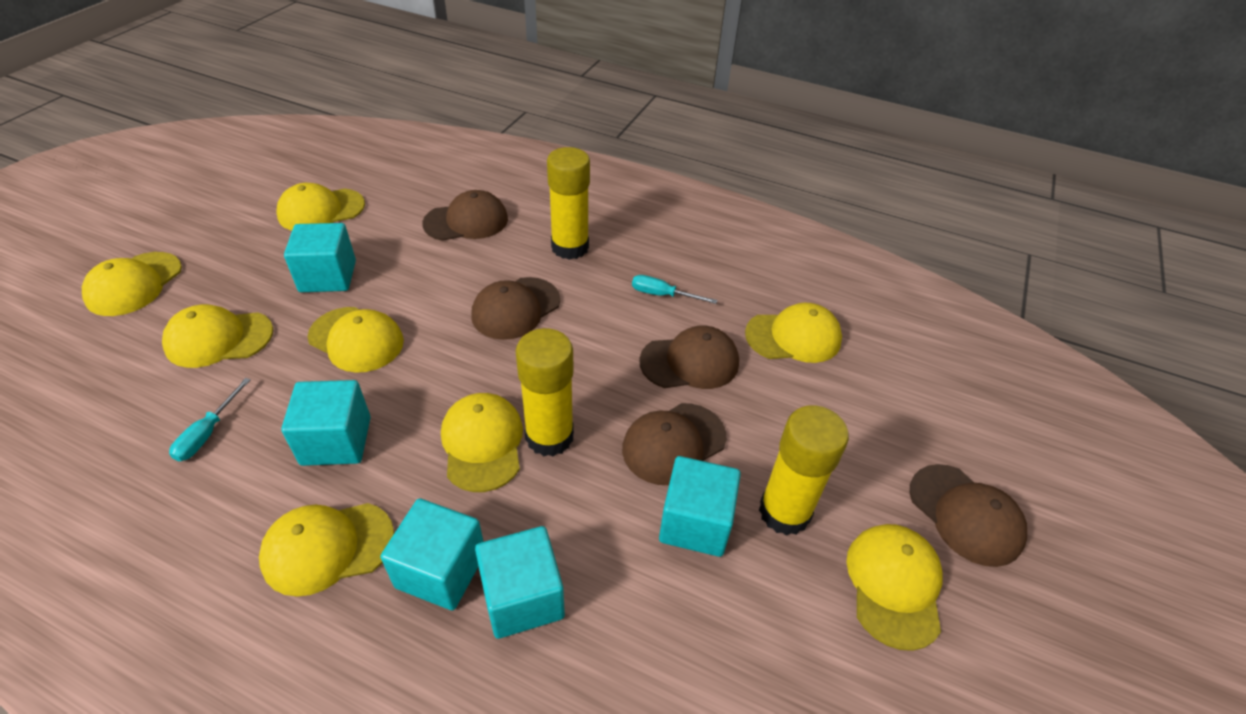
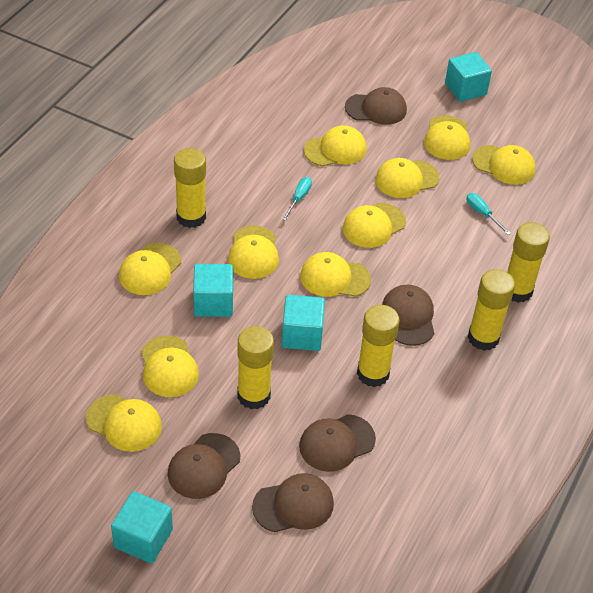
turquoise cube: 5 -> 4
yellow cap: 8 -> 10
yellow glue stick: 3 -> 5

